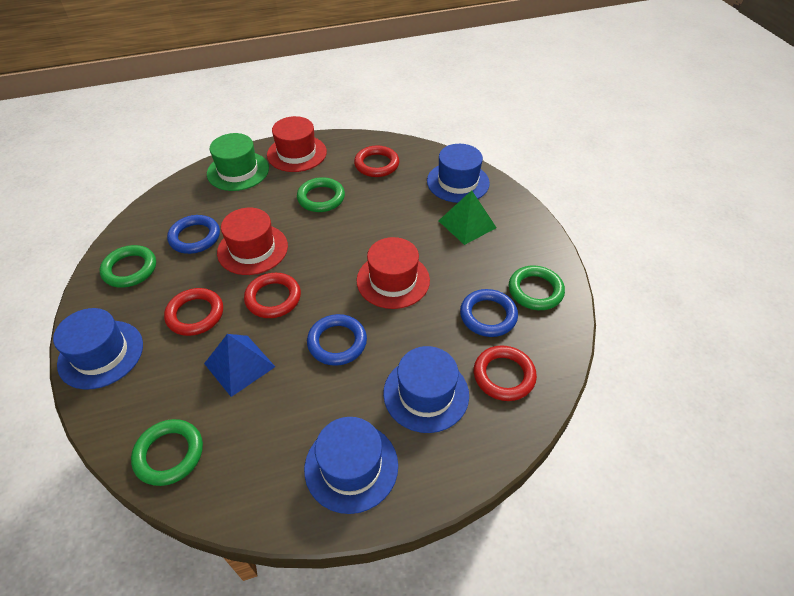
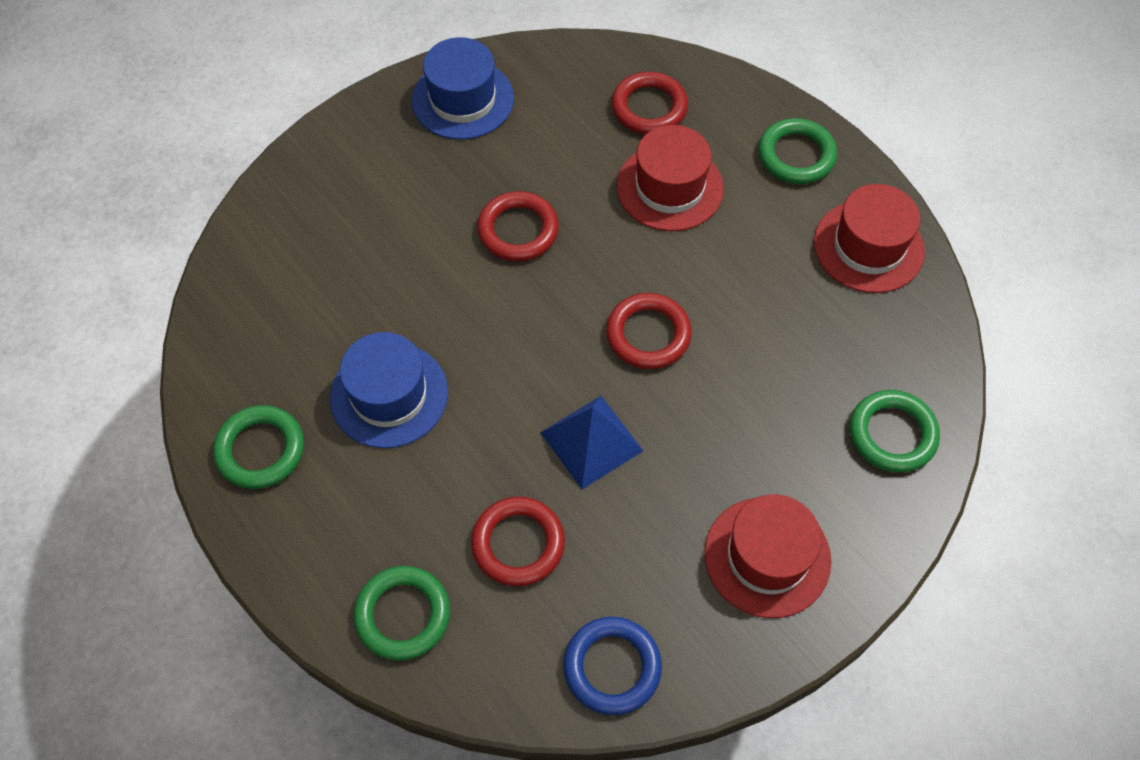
blue hat: 4 -> 2
blue ring: 3 -> 1
green hat: 1 -> 0
green pyramid: 1 -> 0

